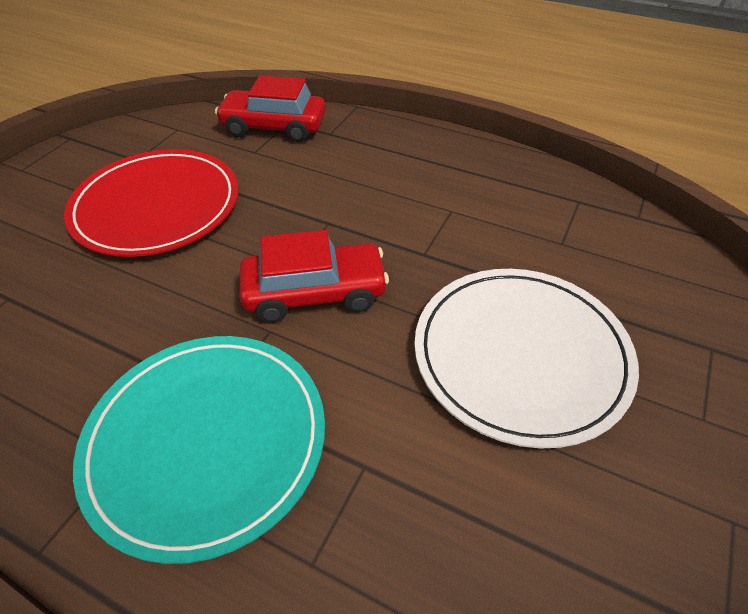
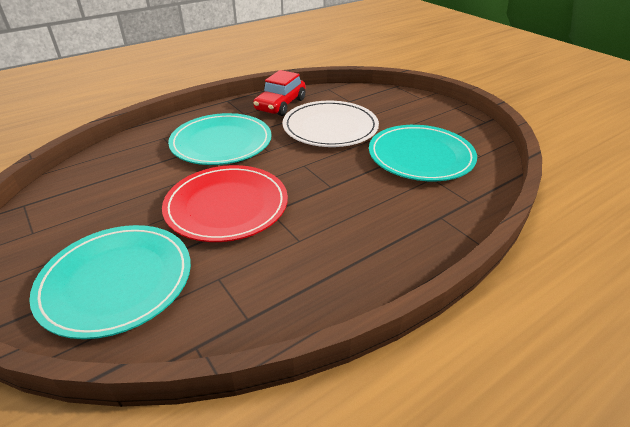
red car: 2 -> 1
turquoise plate: 1 -> 3

